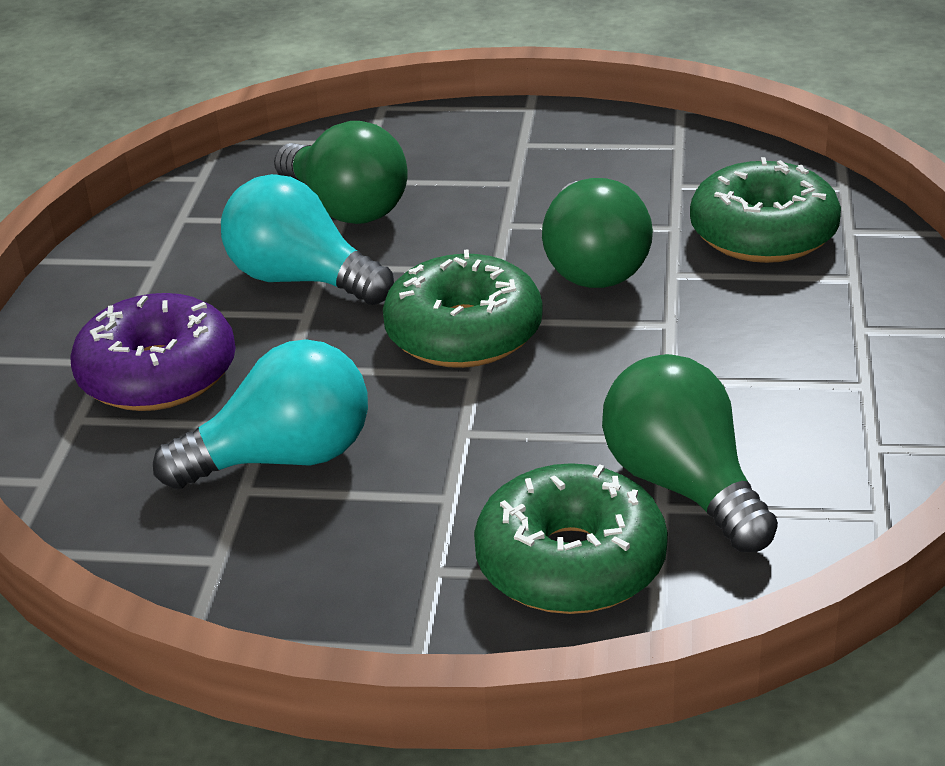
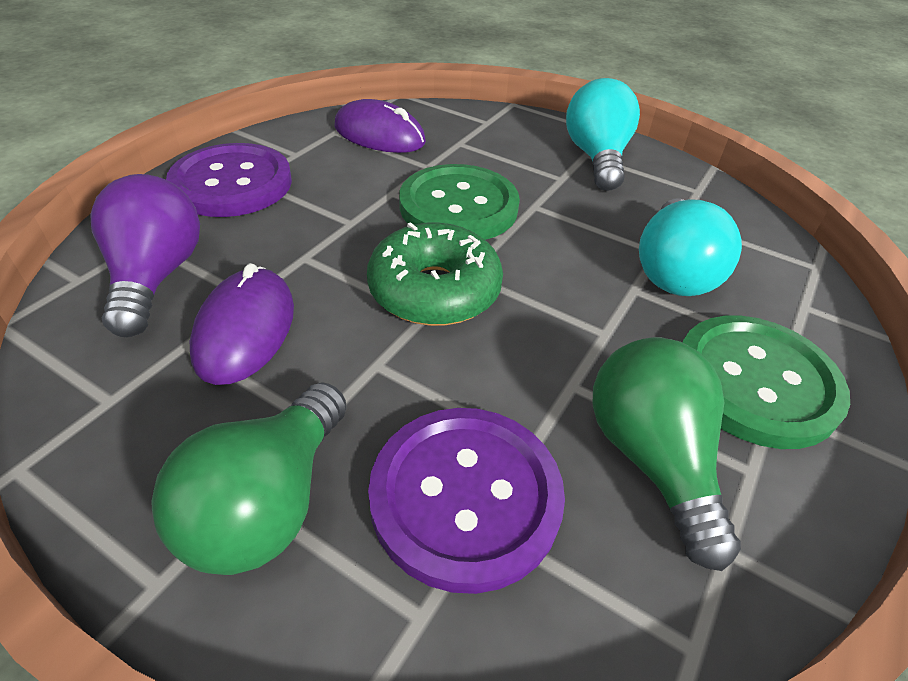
green button: 0 -> 2
green donut: 3 -> 1
green light bulb: 3 -> 2
purple button: 0 -> 2
purple donut: 1 -> 0
purple light bulb: 0 -> 1
purple mouse: 0 -> 2

